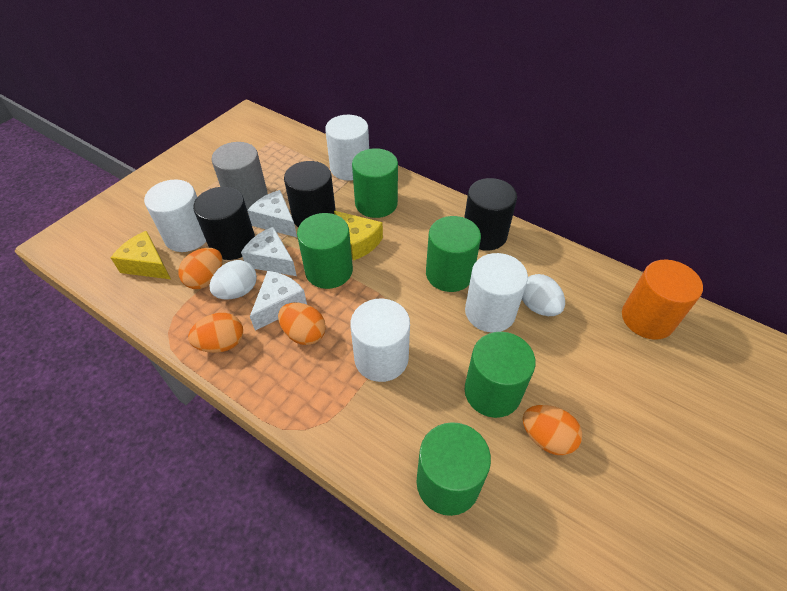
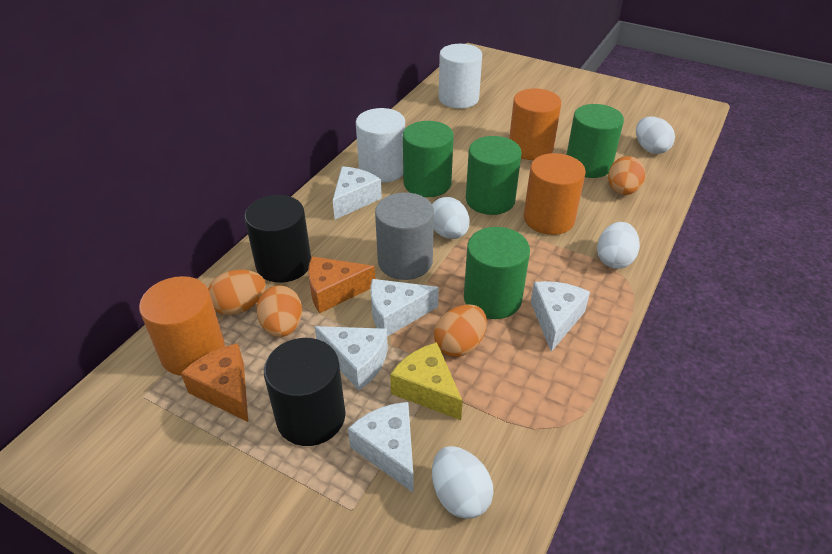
black cylinder: 3 -> 2
green cylinder: 5 -> 4
orange cheese: 0 -> 2
orange cylinder: 1 -> 3
white cheese: 3 -> 5
white cylinder: 4 -> 2
white egg: 2 -> 4
yellow cheese: 2 -> 1

